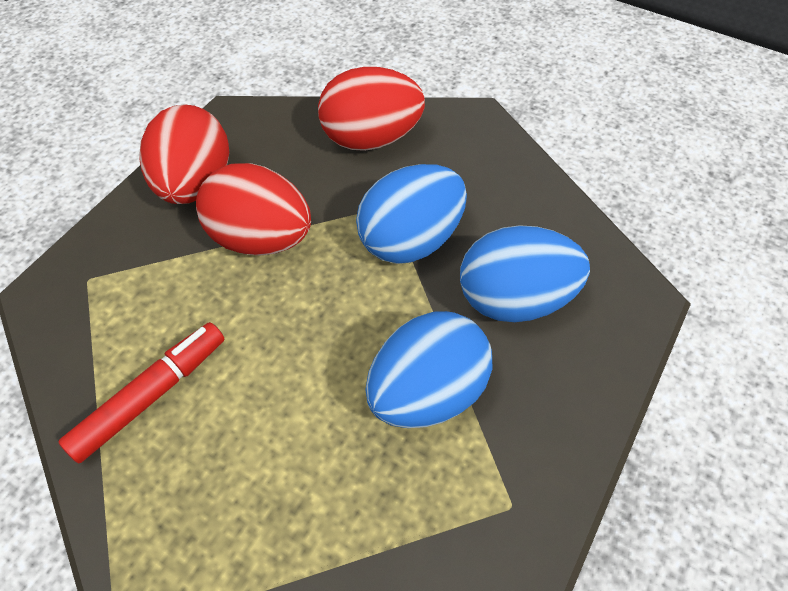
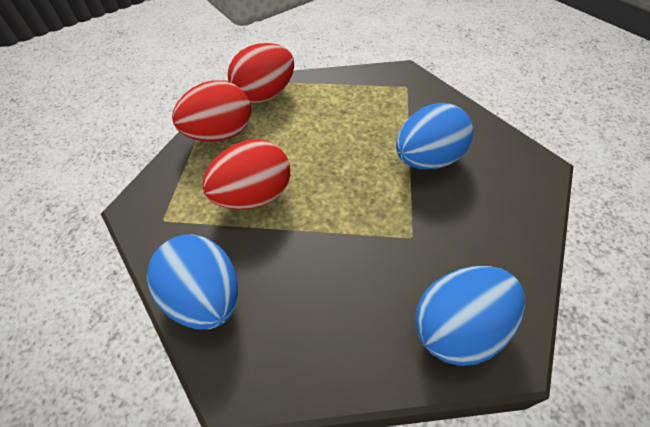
red marker: 1 -> 0

